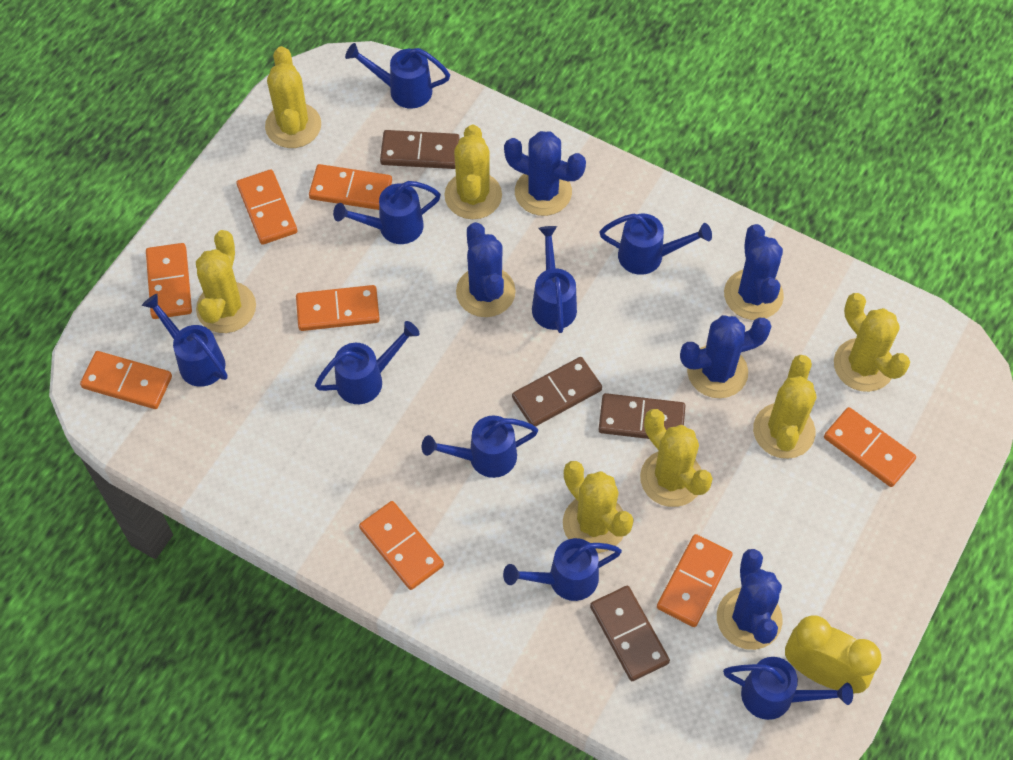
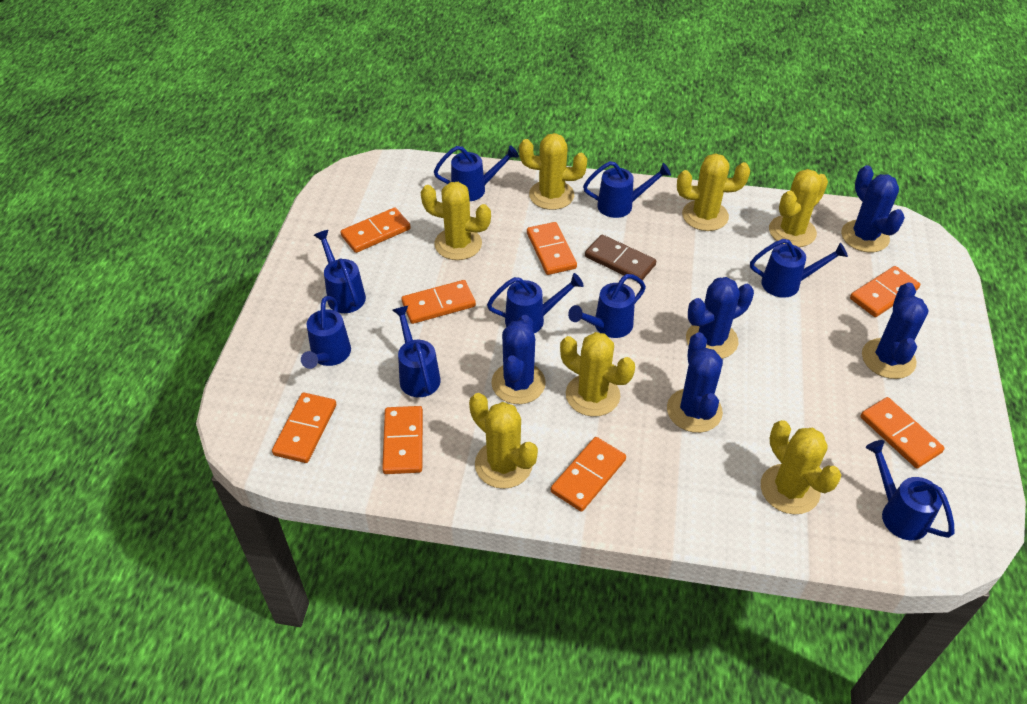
brown domino: 4 -> 1
yellow clock: 1 -> 0

